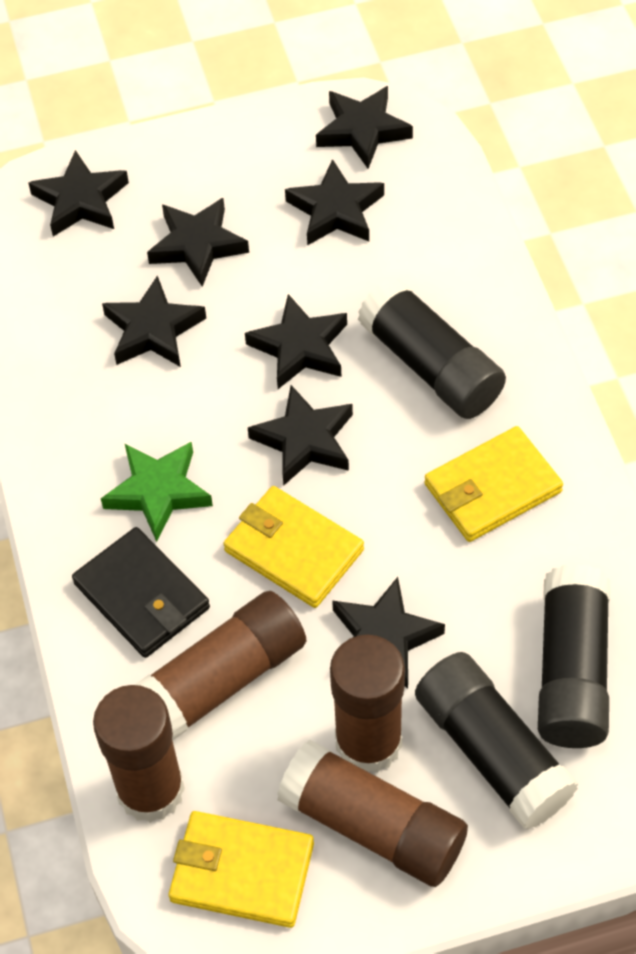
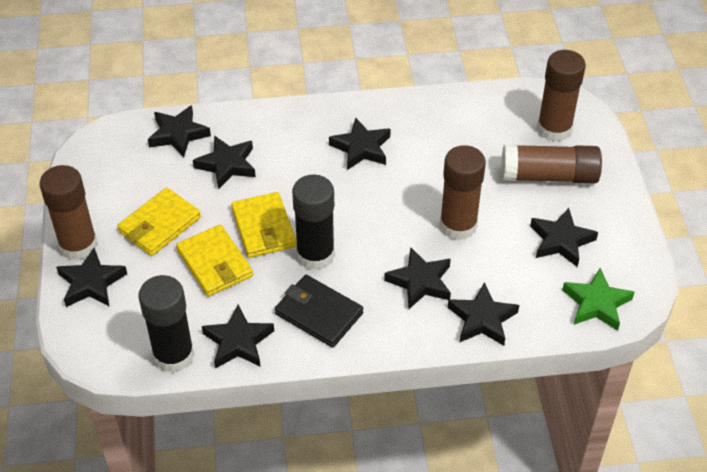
black glue stick: 3 -> 2

